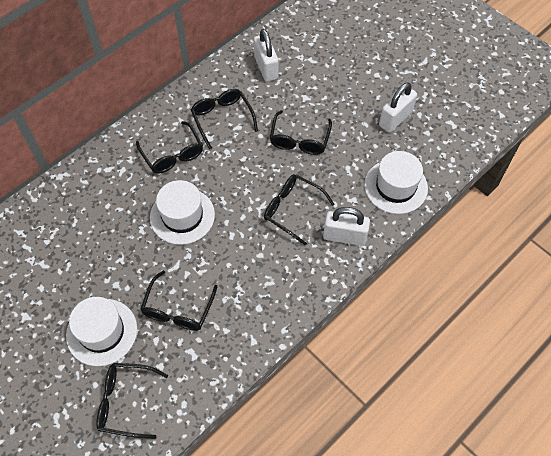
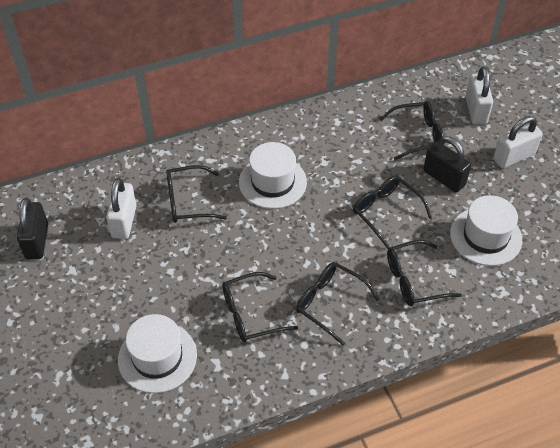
black padlock: 0 -> 2

